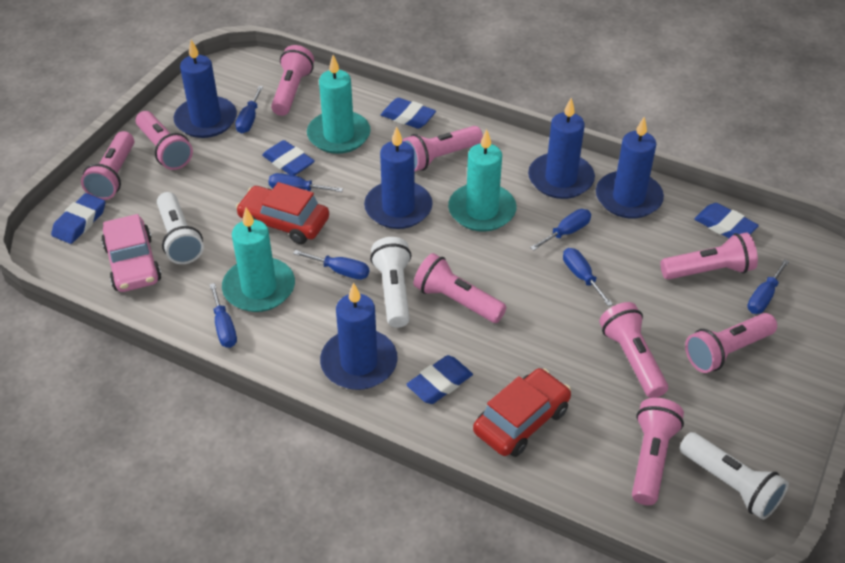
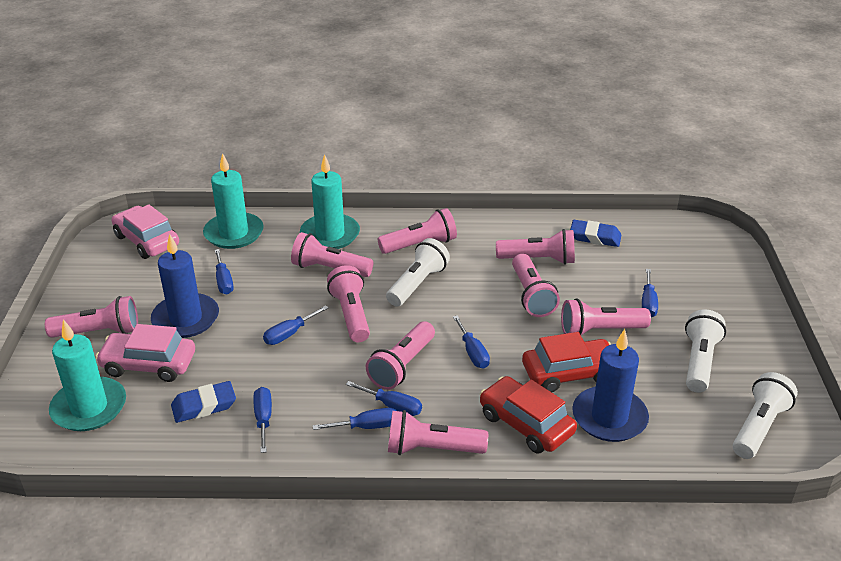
blue candle: 5 -> 2
blue eraser: 5 -> 2
pink car: 1 -> 2

